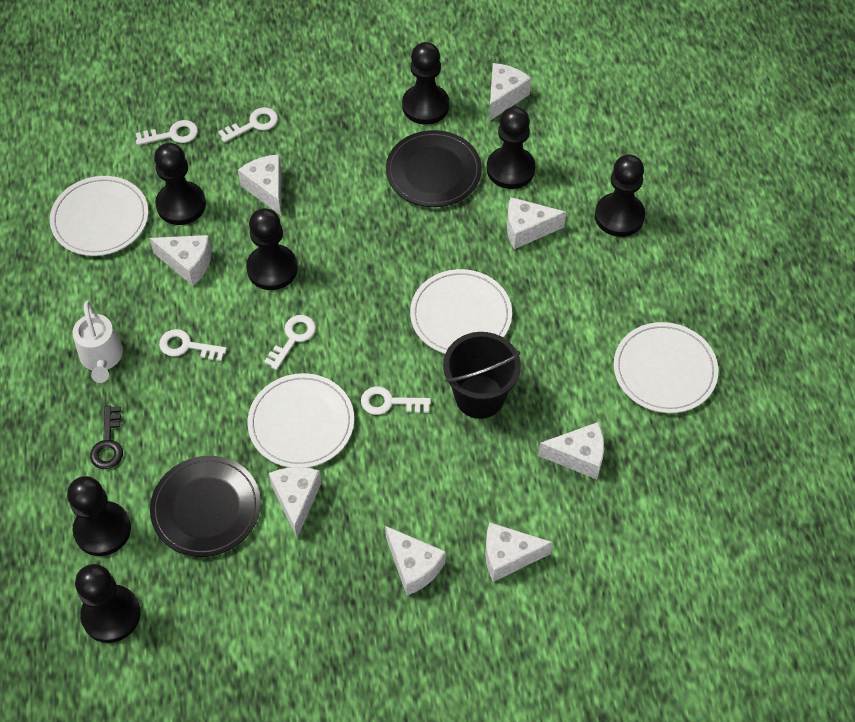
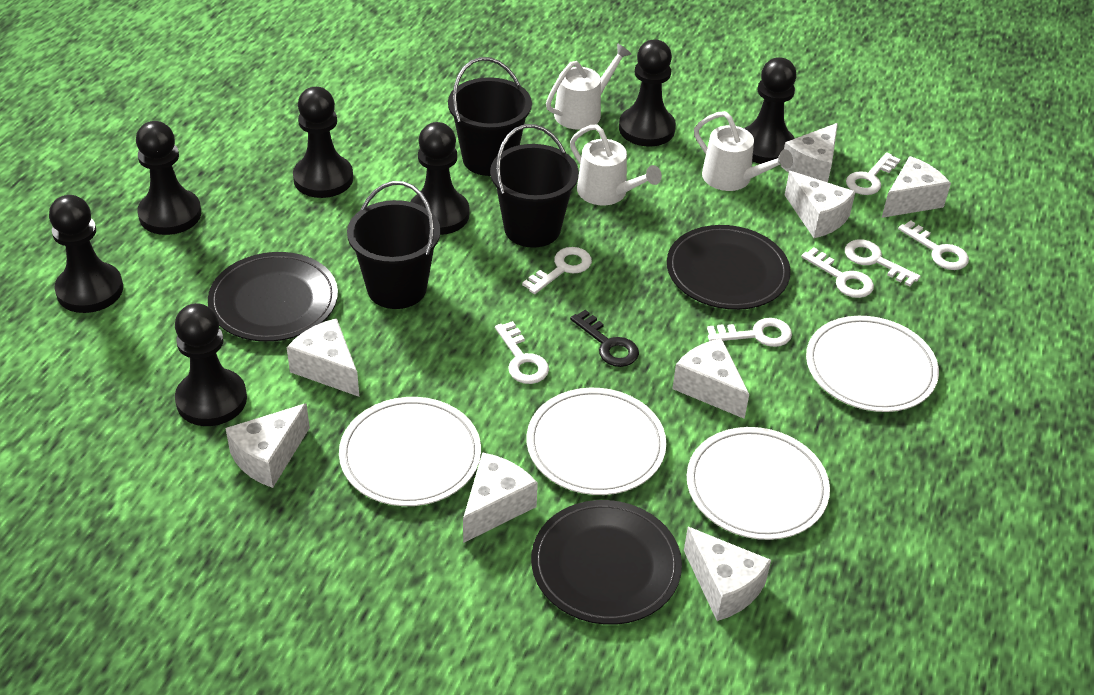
black bucket: 1 -> 3
black plate: 2 -> 3
white key: 5 -> 7
white watering can: 1 -> 3

